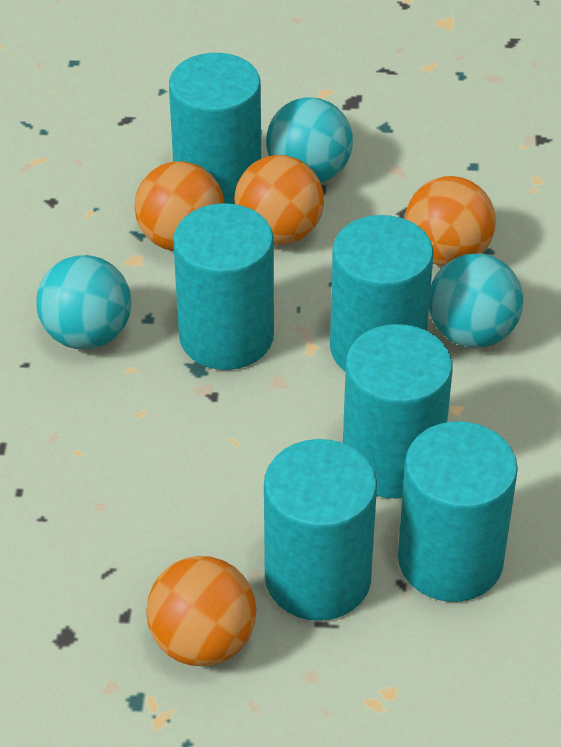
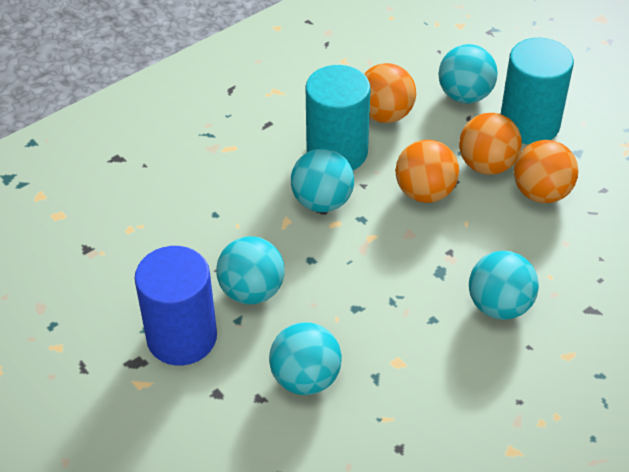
blue cylinder: 0 -> 1
turquoise ball: 3 -> 5
turquoise cylinder: 6 -> 2

